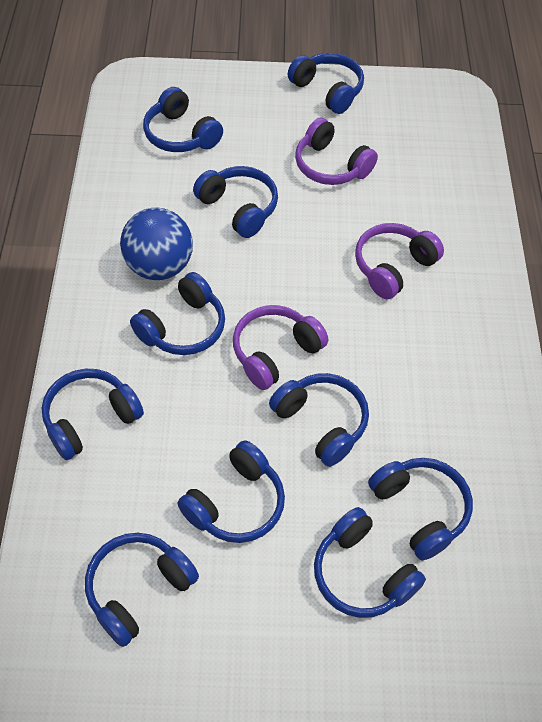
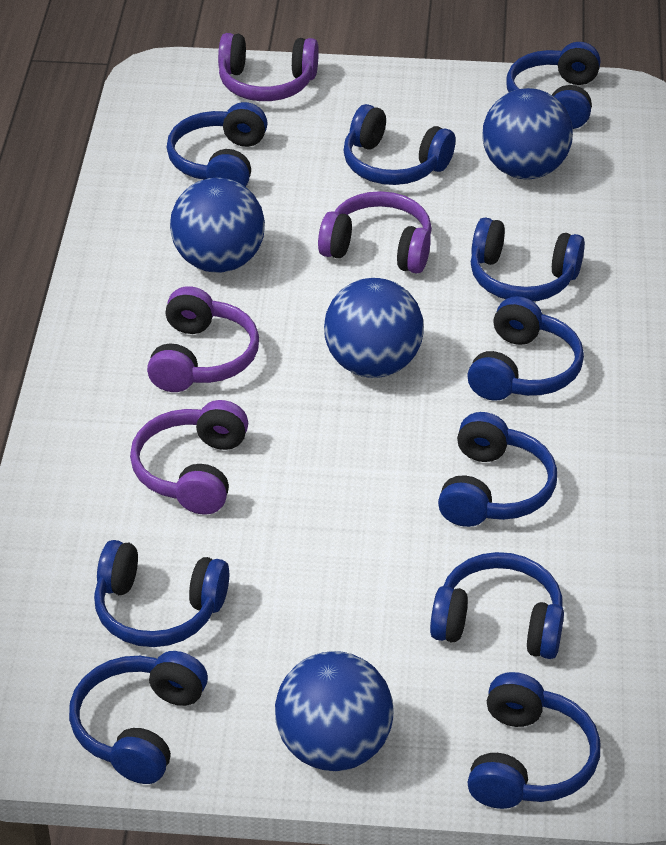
blue ball: 1 -> 4
purple headphones: 3 -> 4

